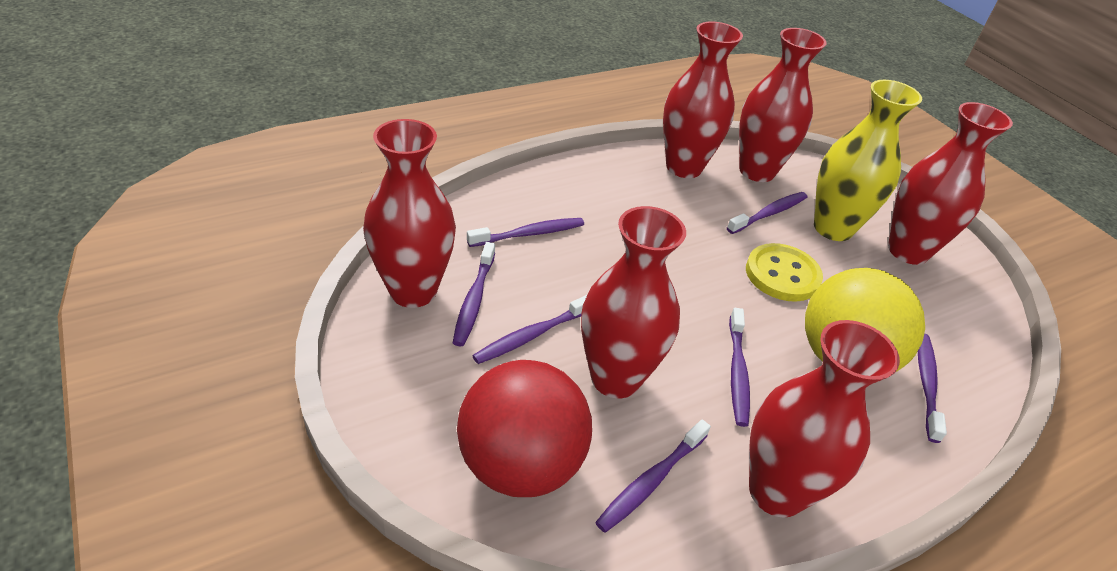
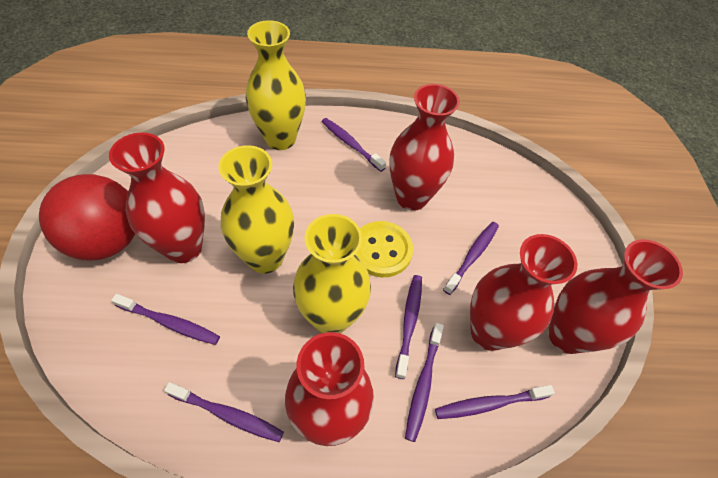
red vase: 6 -> 5
yellow ball: 1 -> 0
yellow vase: 1 -> 3

